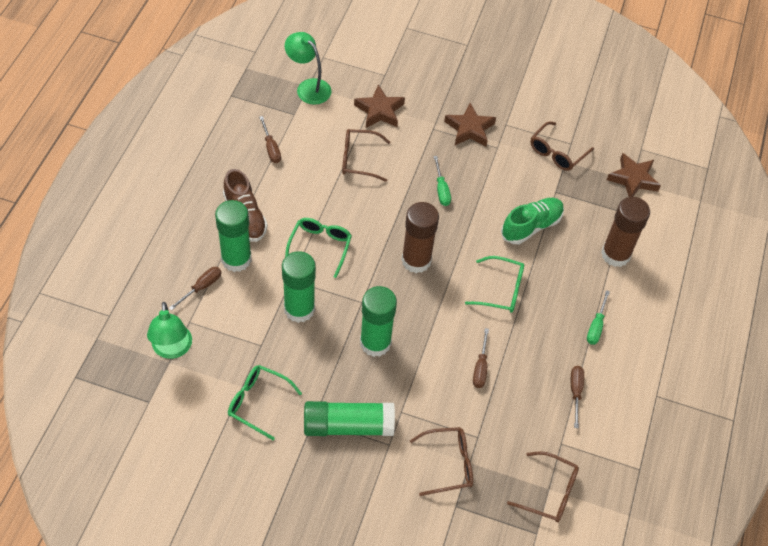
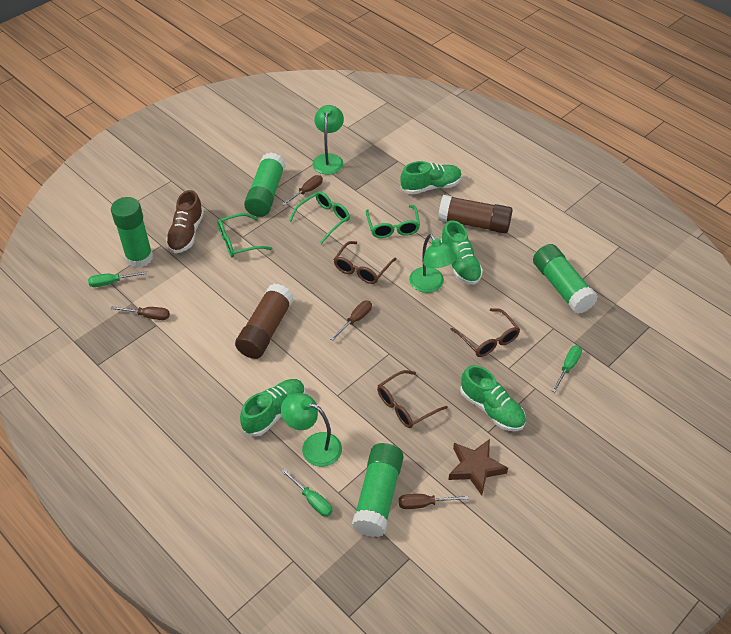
brown glasses: 4 -> 3
brown star: 3 -> 1
green lamp: 2 -> 3
green screwdriver: 2 -> 3
green shoe: 1 -> 4

